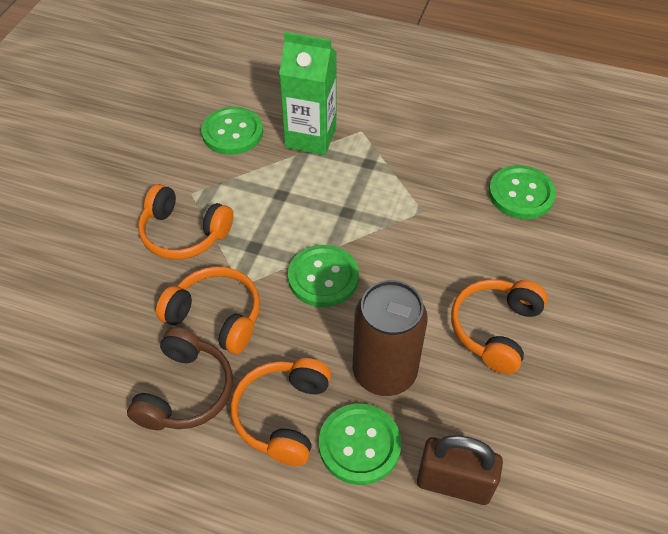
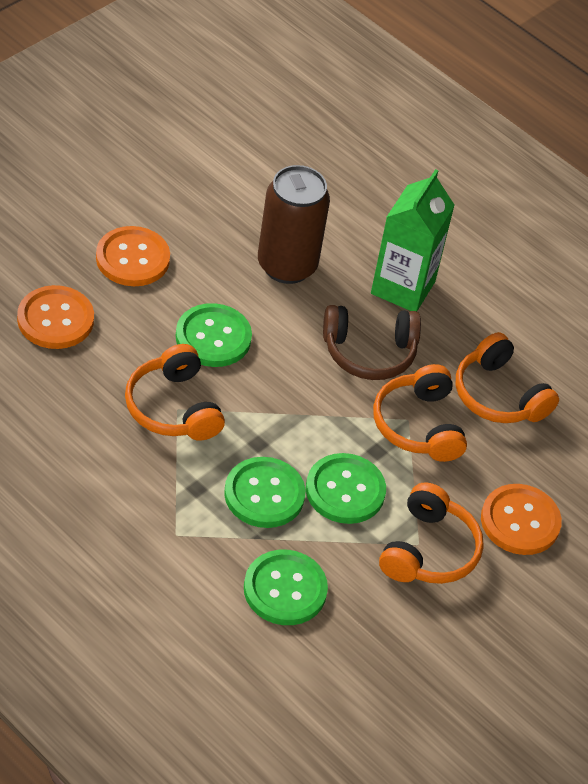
brown padlock: 1 -> 0
orange button: 0 -> 3

